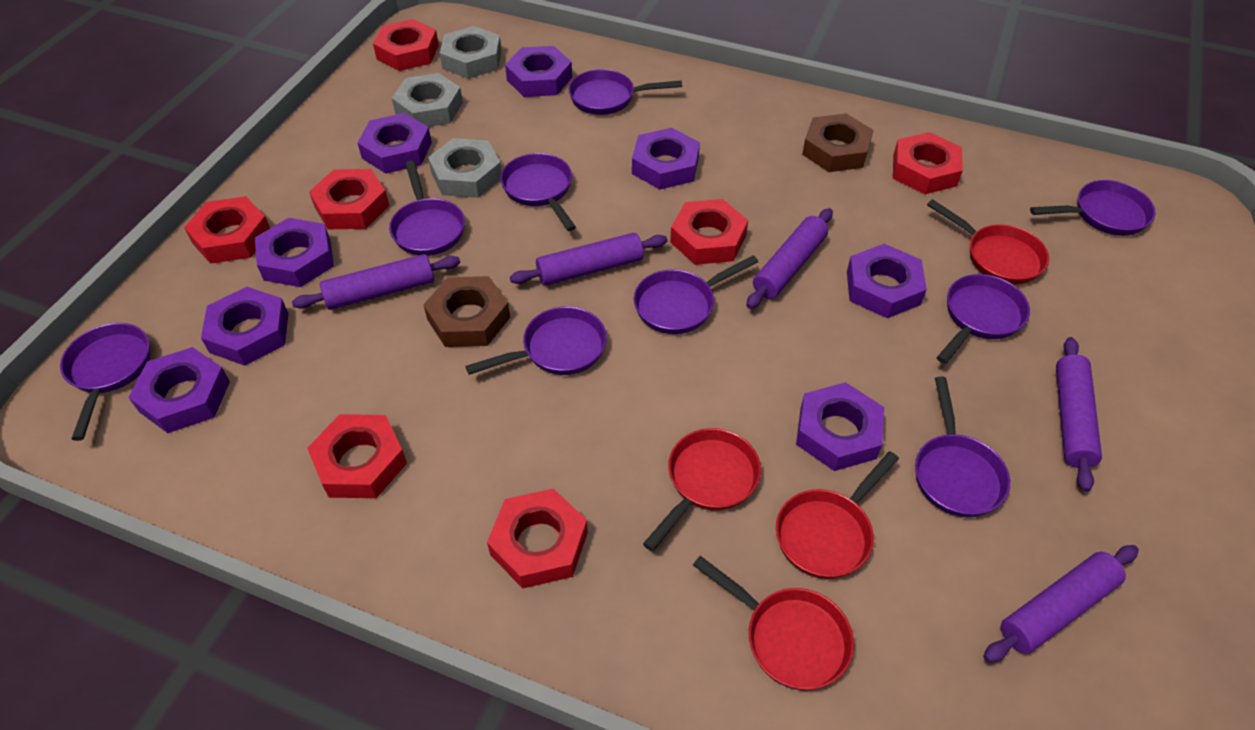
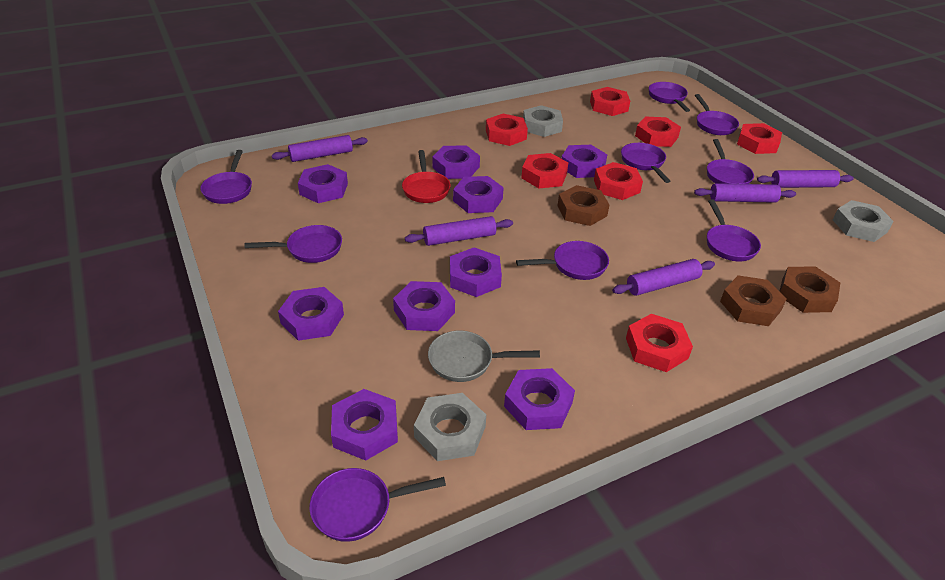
brown nut: 2 -> 3
grey pan: 0 -> 1
purple nut: 8 -> 9
red pan: 4 -> 1

